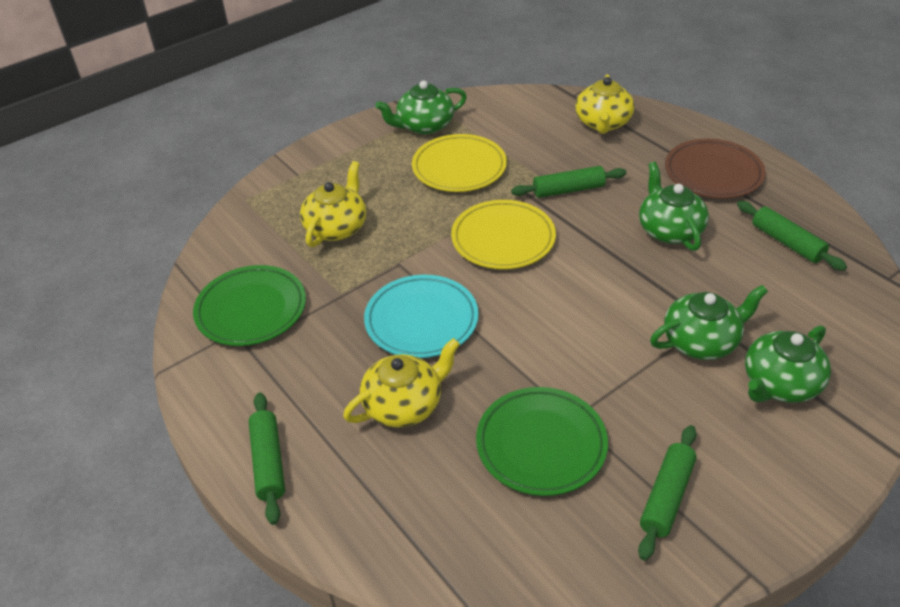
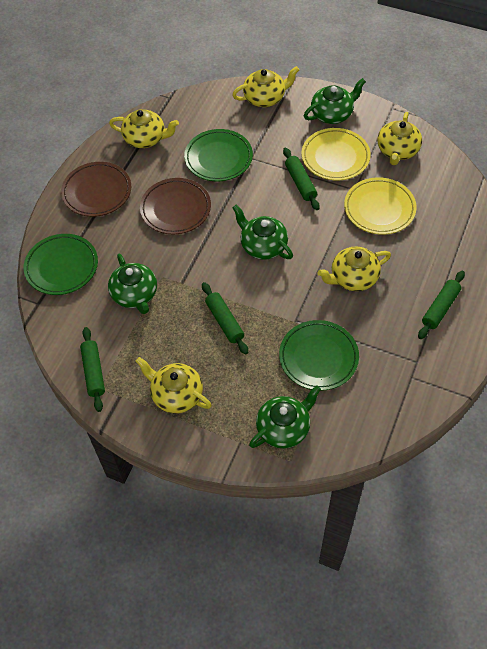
brown plate: 1 -> 2
green plate: 2 -> 3
turquoise plate: 1 -> 0
yellow teapot: 3 -> 5

